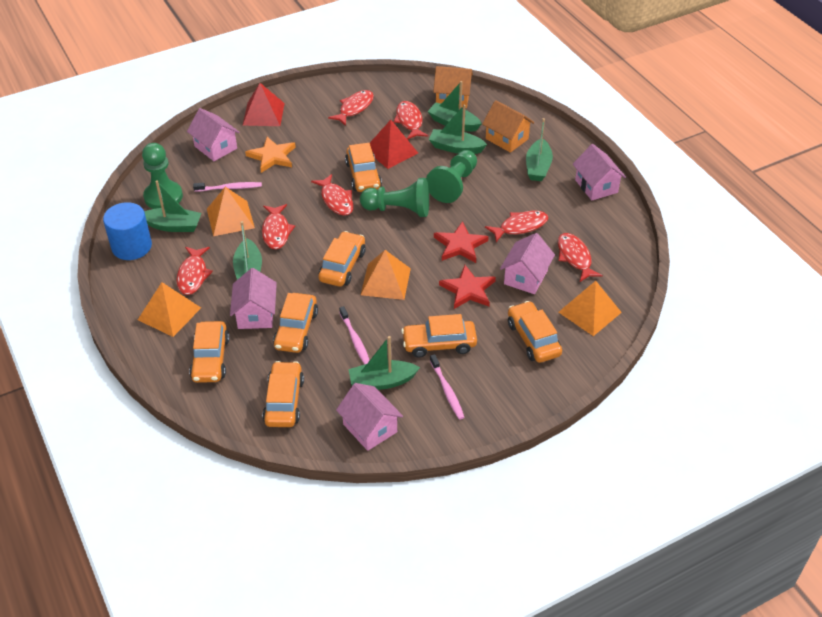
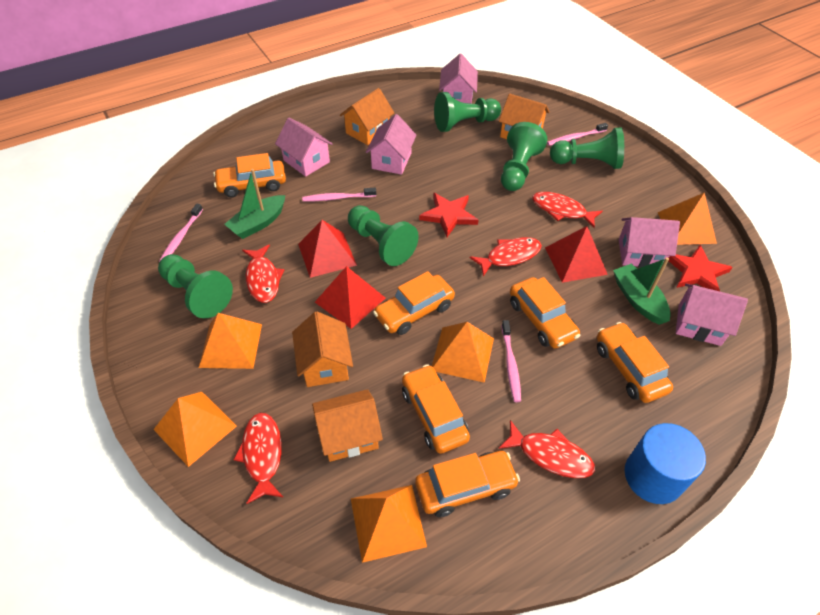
green boat: 6 -> 2
green pawn: 3 -> 5
orange car: 7 -> 6
orange house: 2 -> 4
orange pyramid: 4 -> 5
orange star: 1 -> 0
pink toothbrush: 3 -> 4
red fish: 7 -> 5
red pyramid: 2 -> 3

